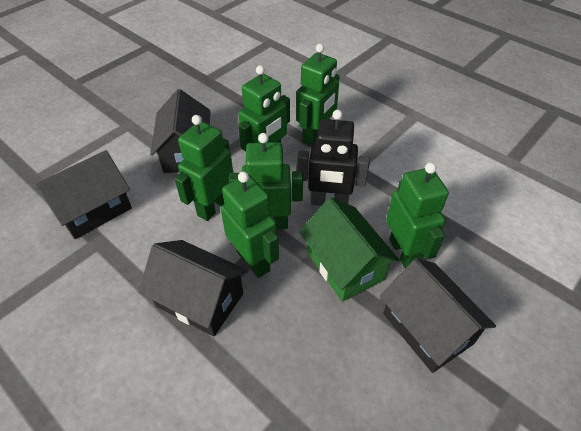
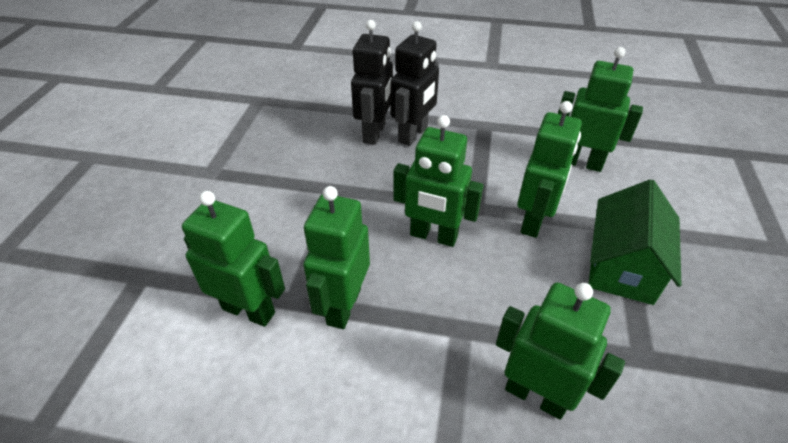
black house: 4 -> 0
black robot: 1 -> 2

